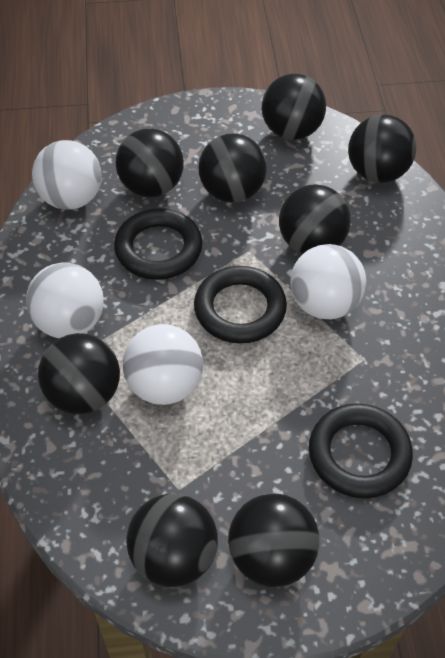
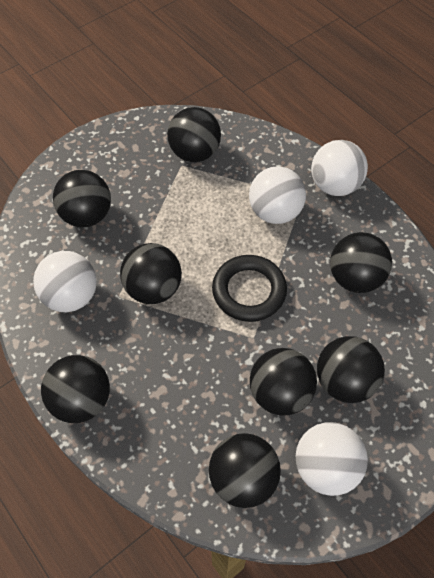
black ring: 3 -> 1

